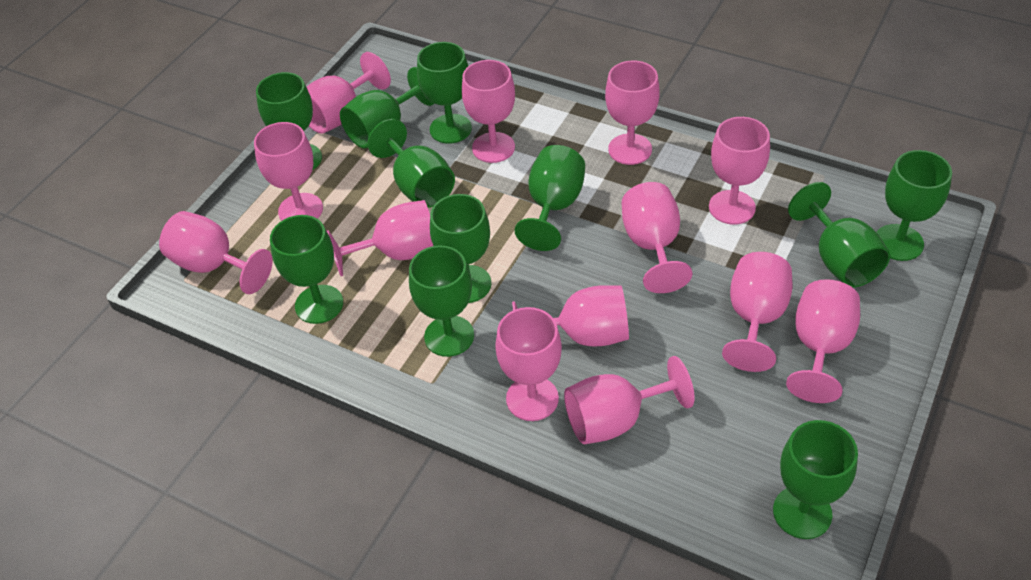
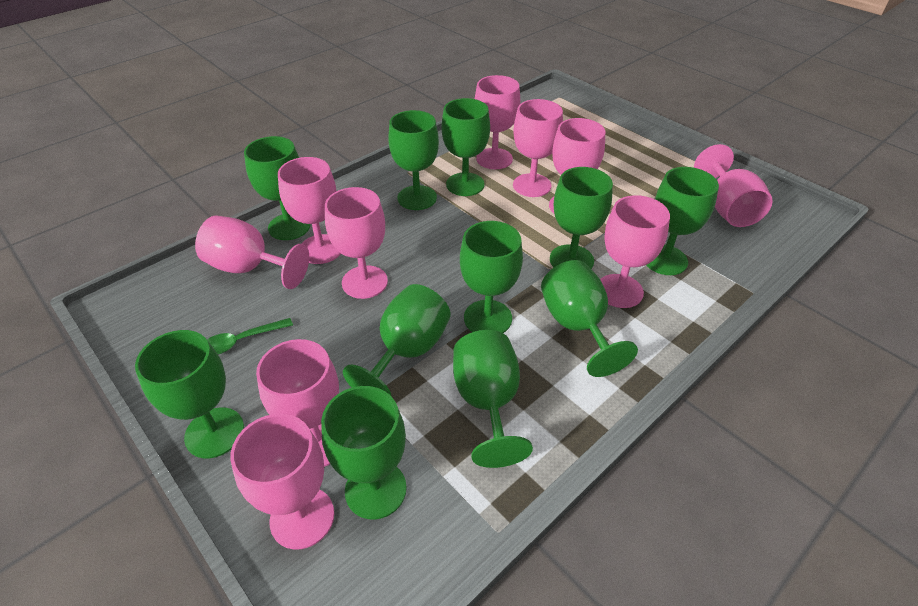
green spoon: 0 -> 1
pink goblet: 13 -> 10

